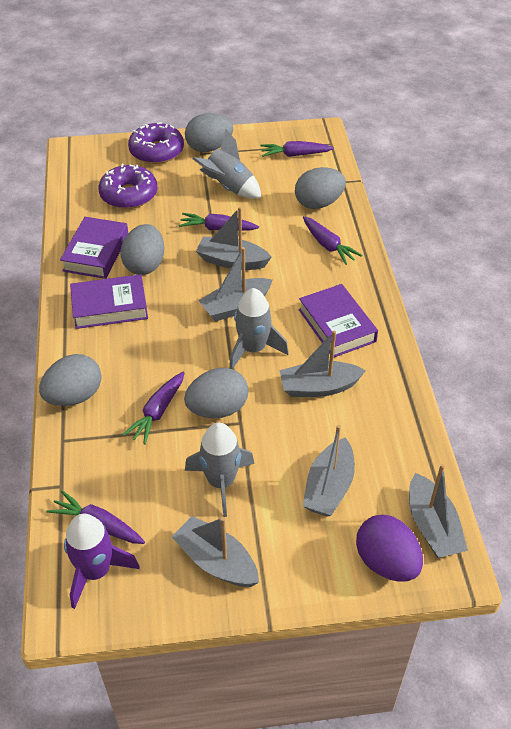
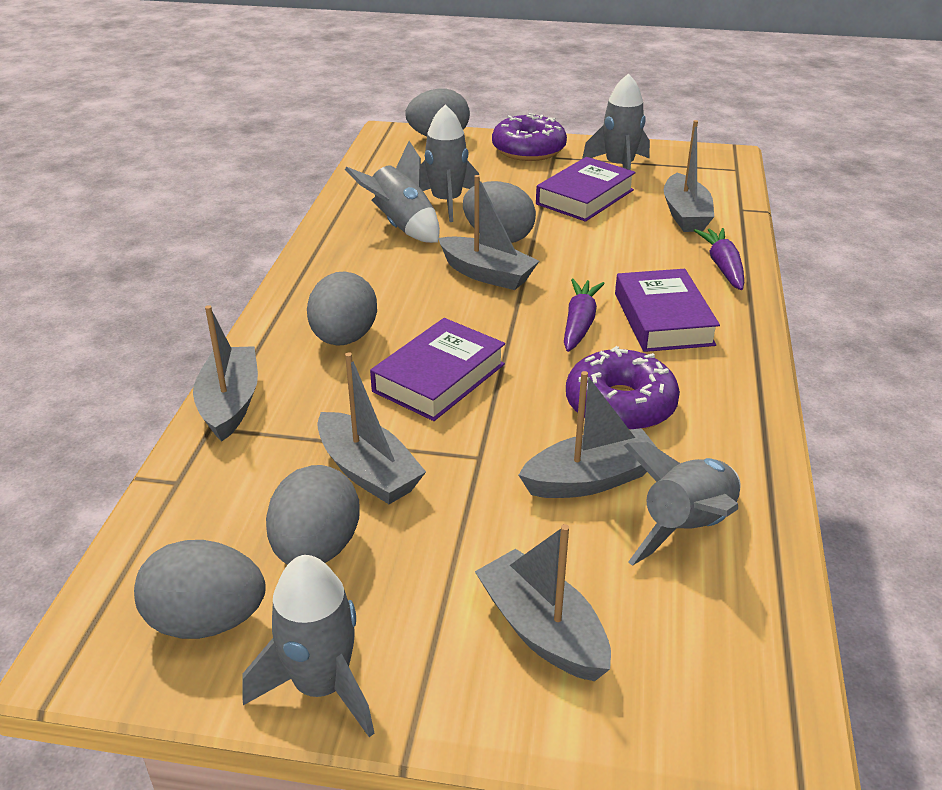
grey rocket: 3 -> 5
purple carrot: 5 -> 2
purple egg: 1 -> 0
purple rocket: 1 -> 0

